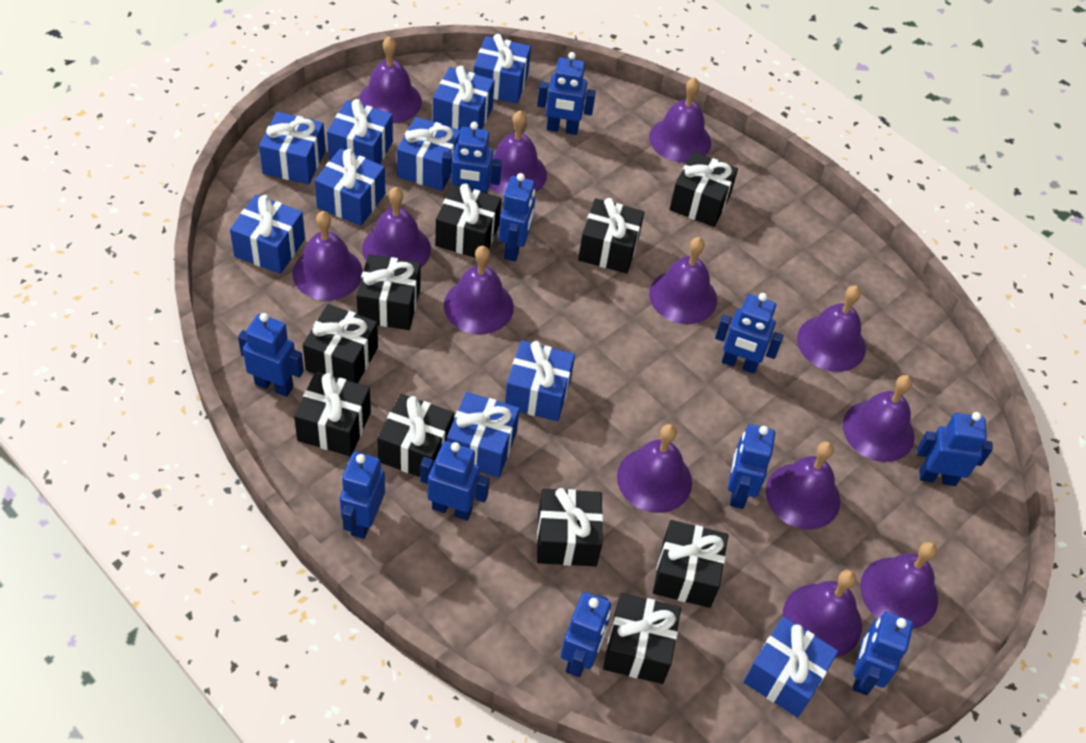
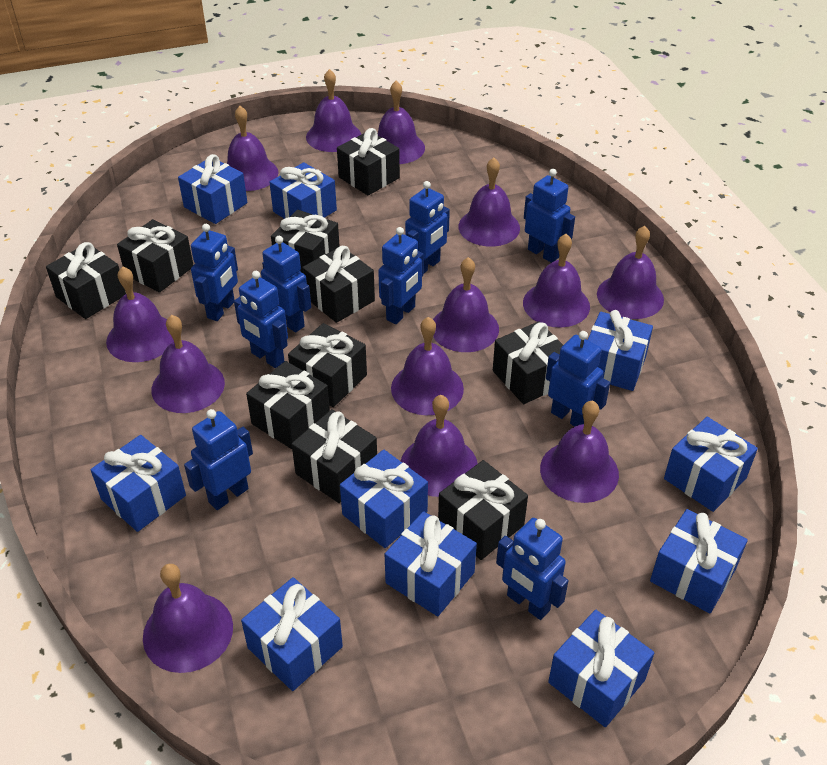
blue robot: 11 -> 9

